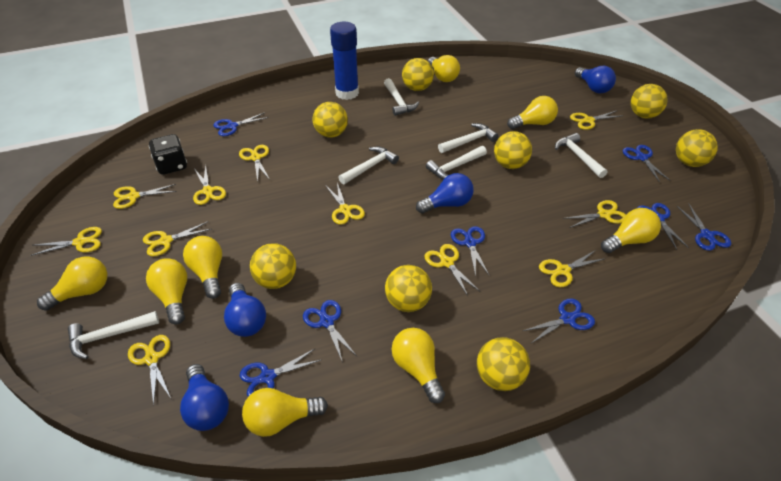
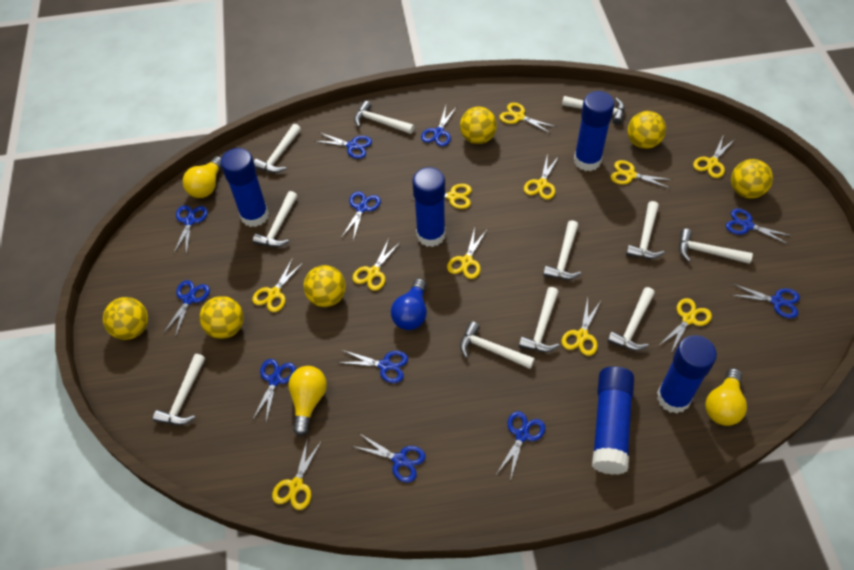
black dice: 1 -> 0
blue glue stick: 1 -> 5
blue light bulb: 4 -> 1
blue scissors: 8 -> 11
white hammer: 6 -> 11
yellow ball: 8 -> 6
yellow light bulb: 8 -> 3

